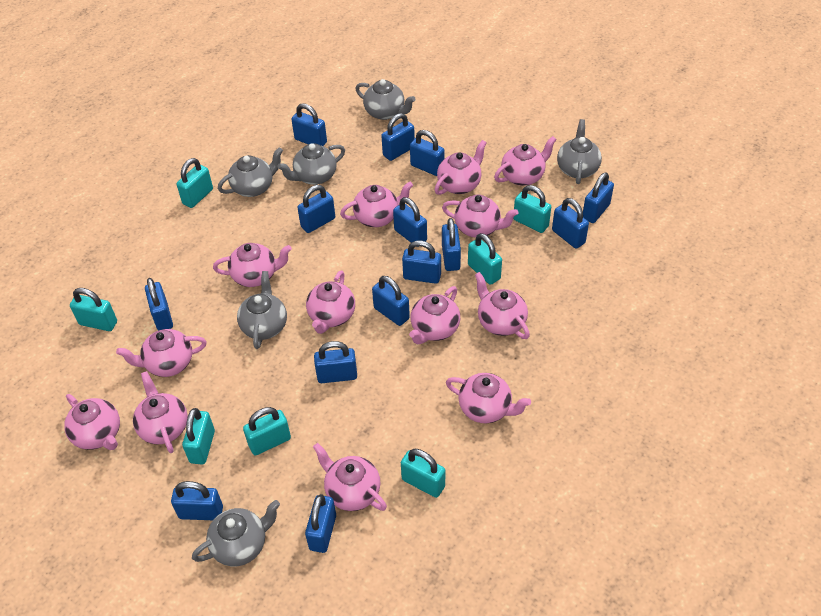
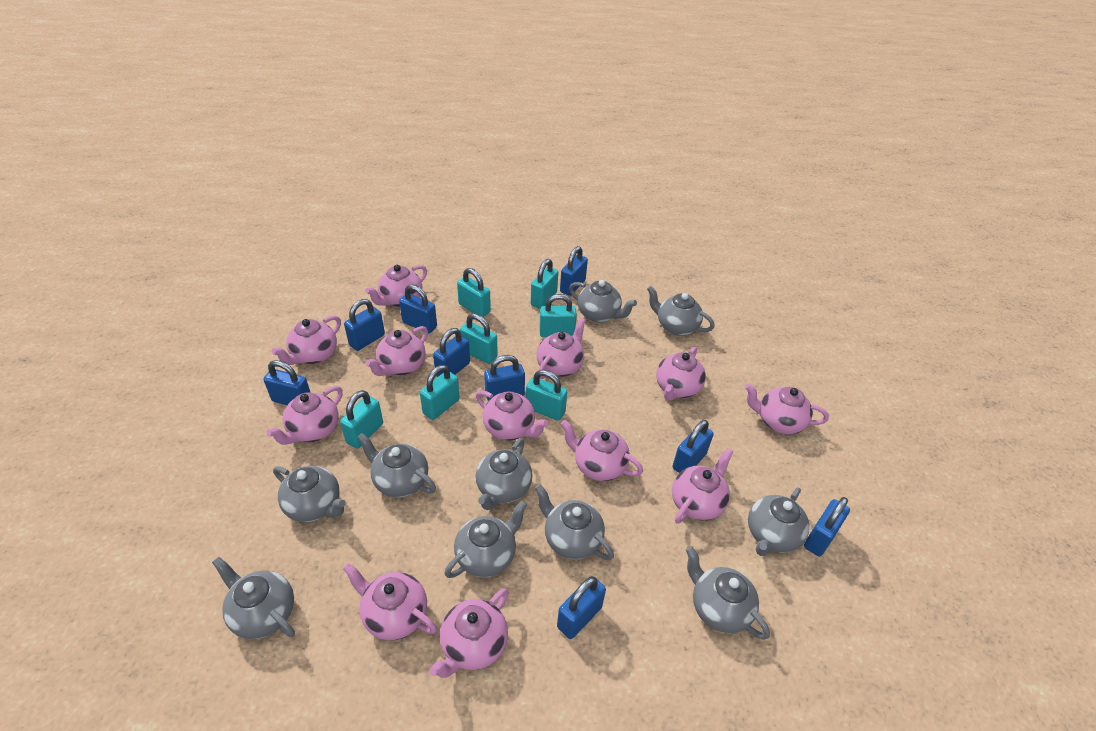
blue padlock: 14 -> 9
grey teapot: 6 -> 10
pink teapot: 13 -> 12

